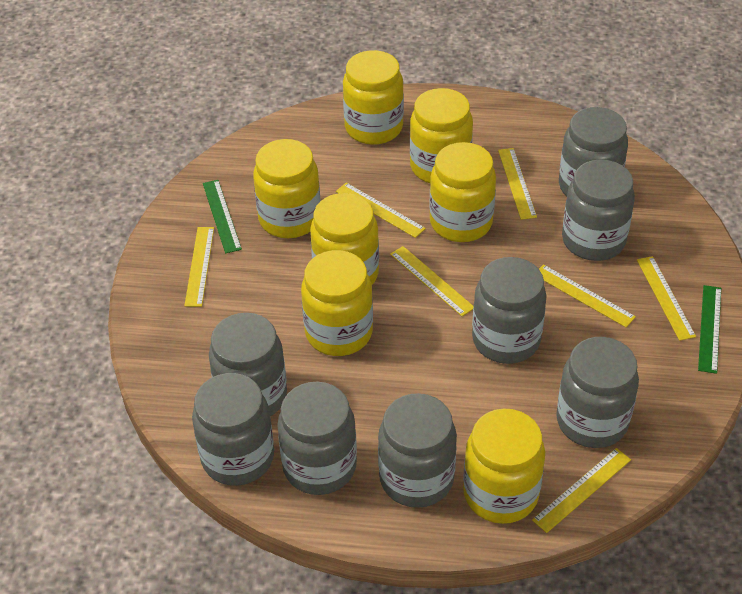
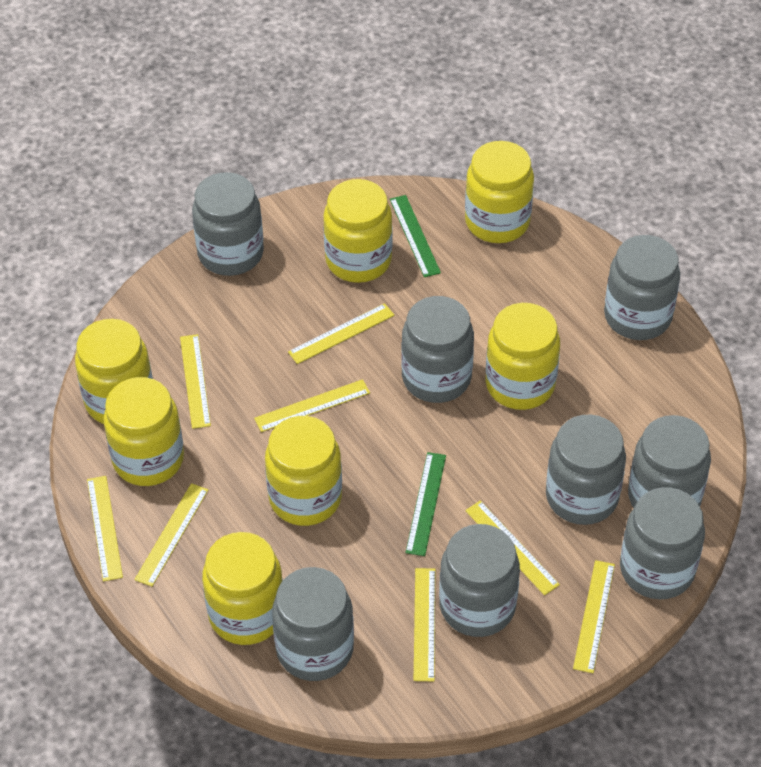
yellow ruler: 7 -> 8

